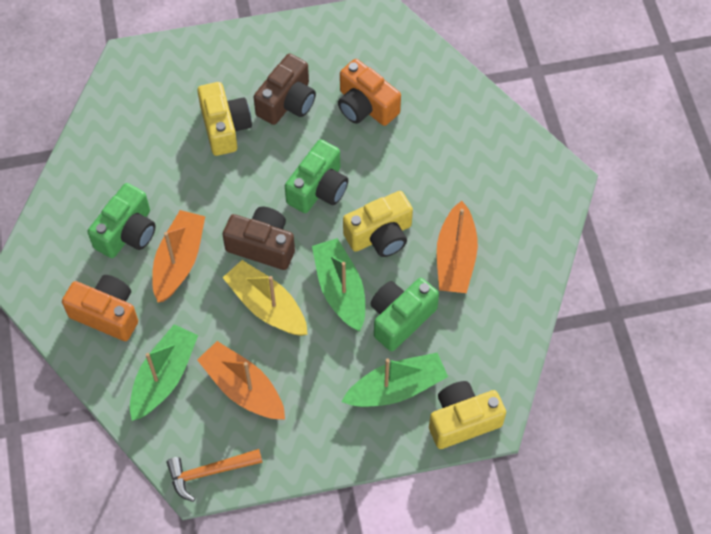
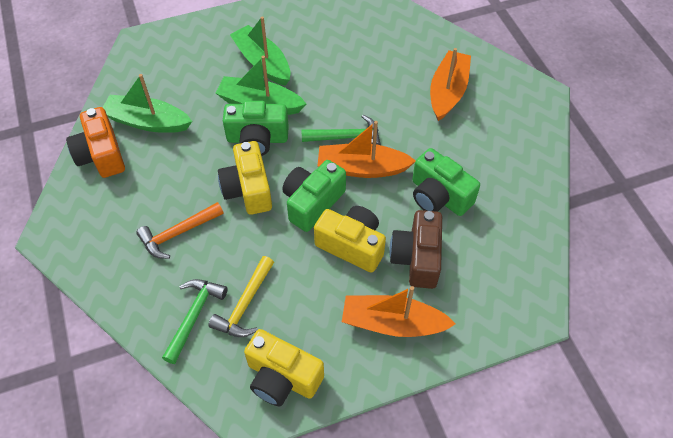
brown camera: 2 -> 1
green hammer: 0 -> 2
orange camera: 2 -> 1
yellow boat: 1 -> 0
yellow hammer: 0 -> 1

